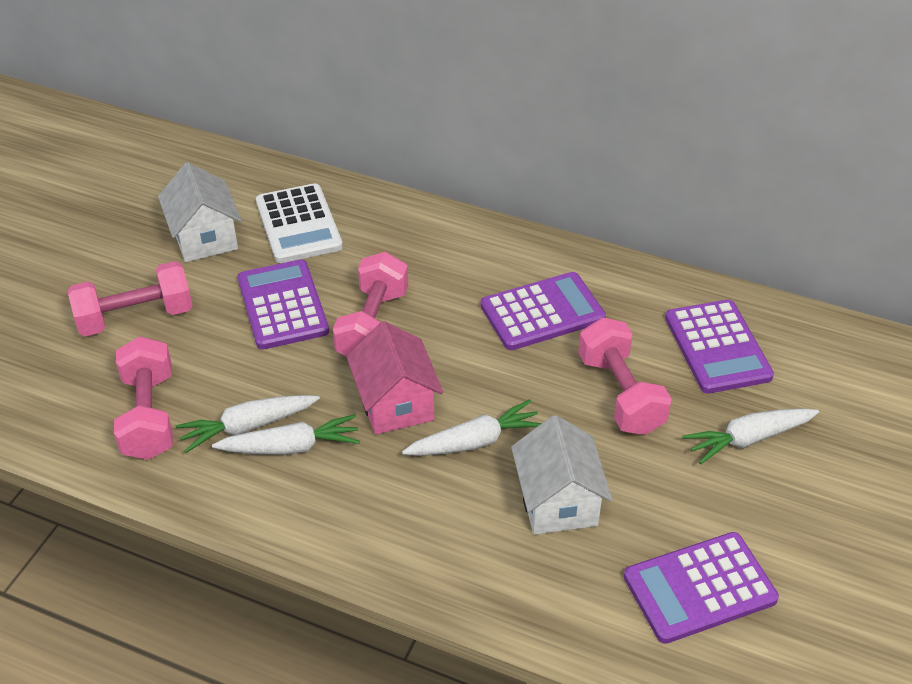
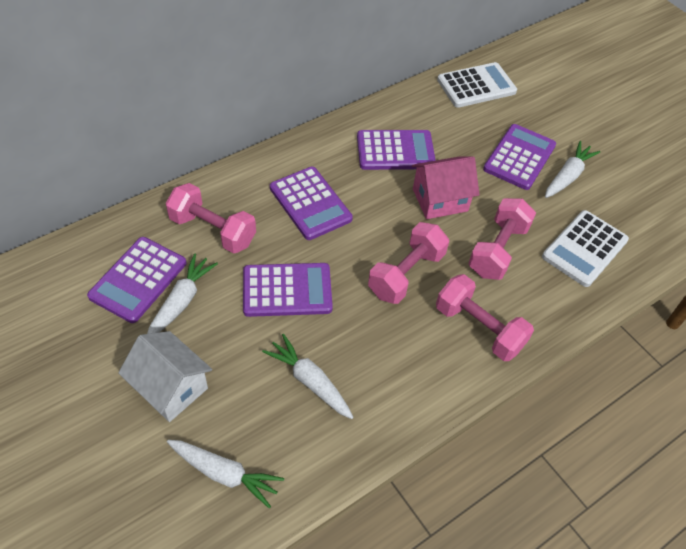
purple calculator: 4 -> 5
white calculator: 1 -> 2
white house: 2 -> 1

